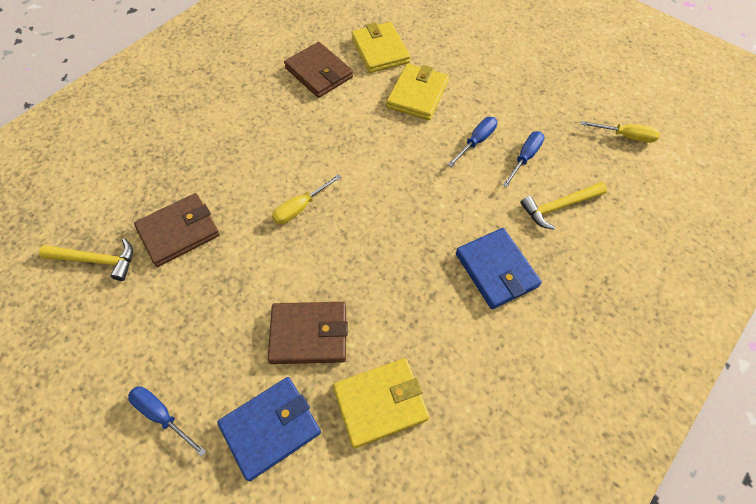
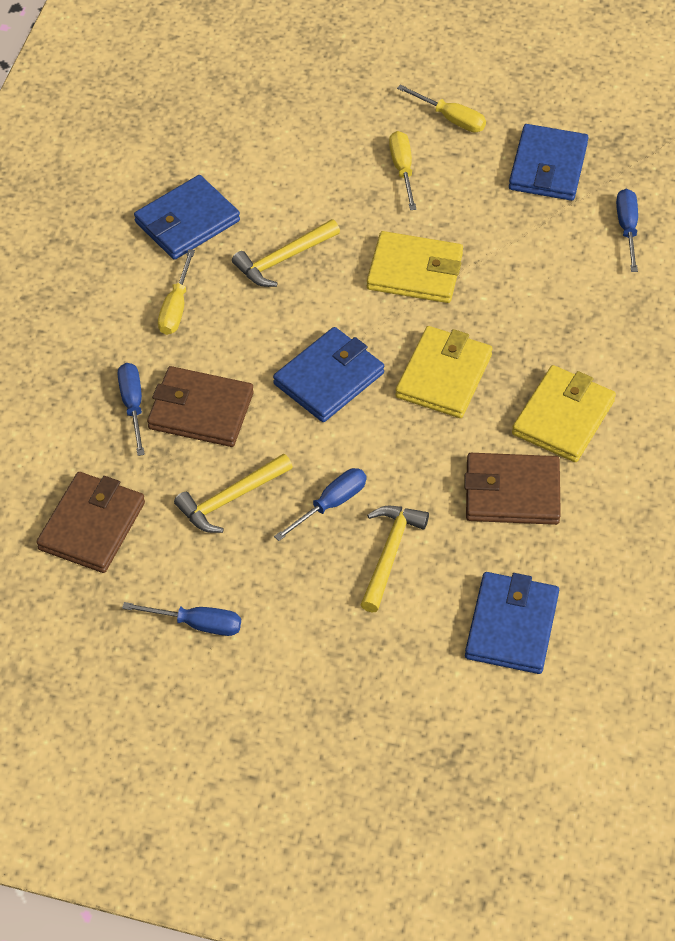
blue screwdriver: 3 -> 4
blue wallet: 2 -> 4
yellow hammer: 2 -> 3
yellow screwdriver: 2 -> 3

